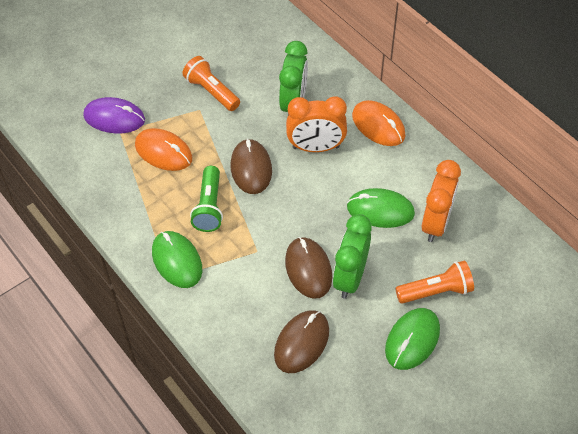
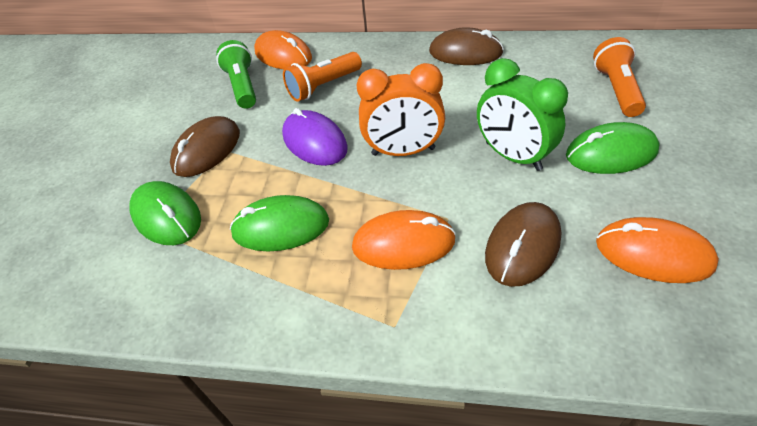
green clock: 2 -> 1
orange clock: 2 -> 1
orange mouse: 2 -> 3

